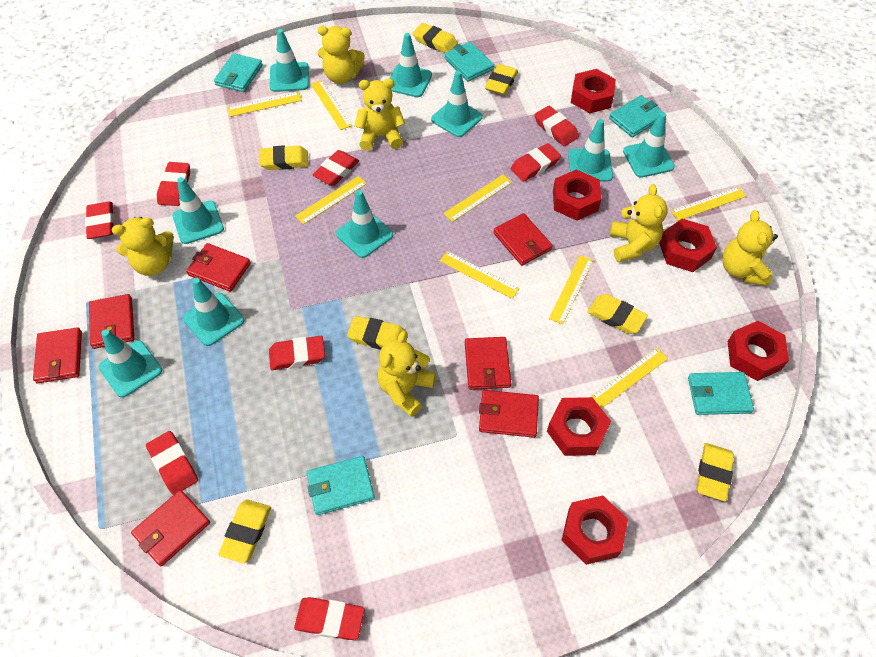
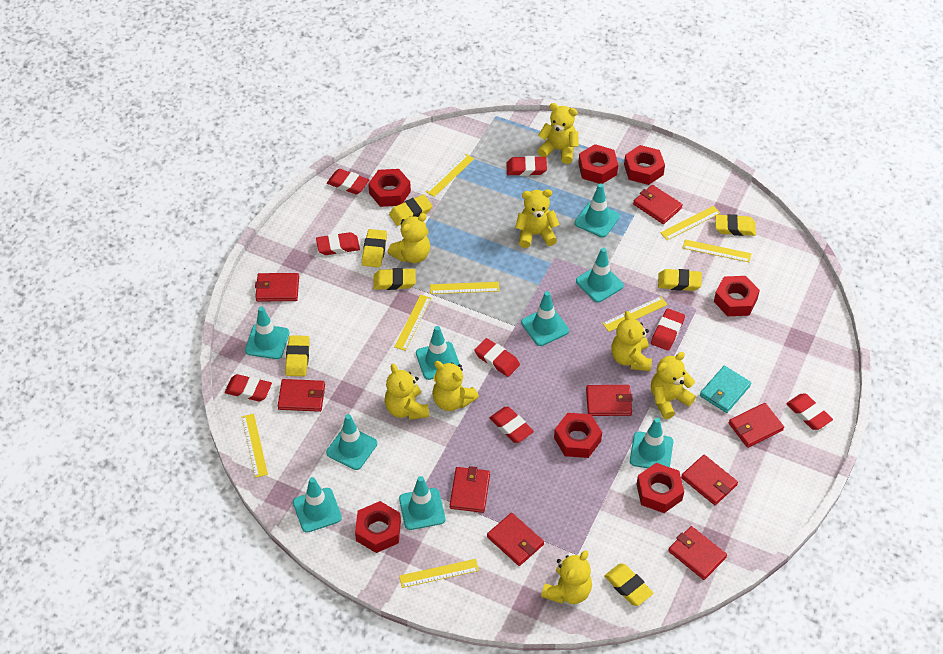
red nut: 6 -> 7
red wallet: 7 -> 9
turquoise wallet: 5 -> 1
yellow teddy bear: 6 -> 8

